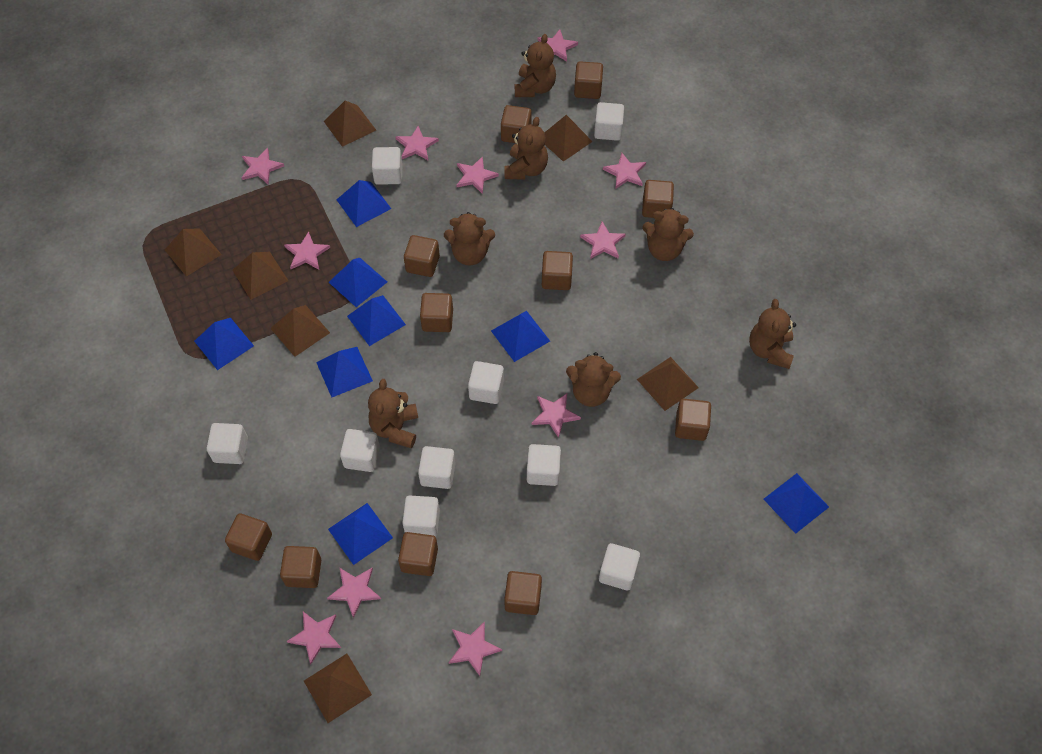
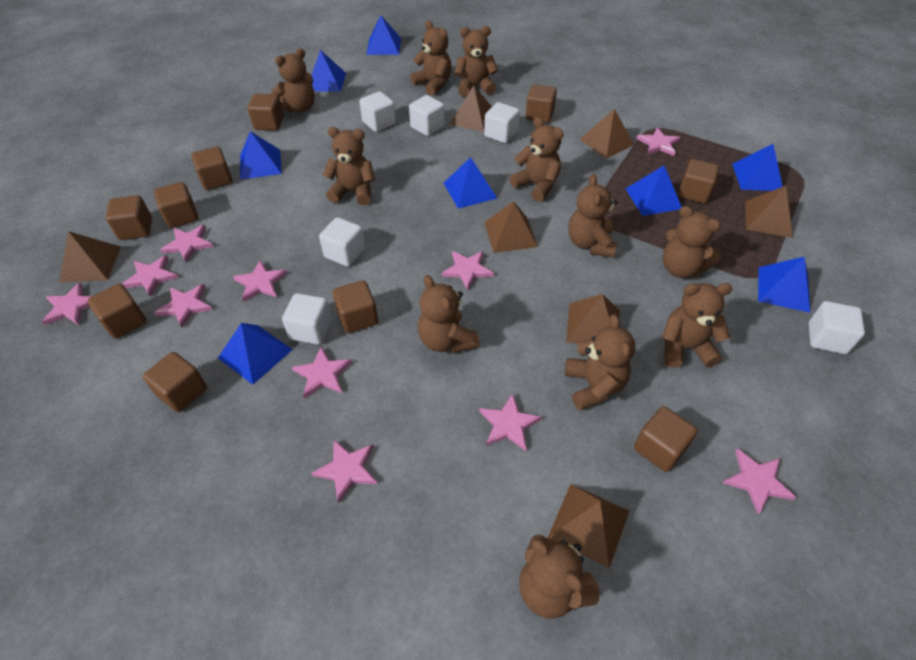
brown cube: 11 -> 10
brown teddy bear: 7 -> 11
white cube: 9 -> 6

